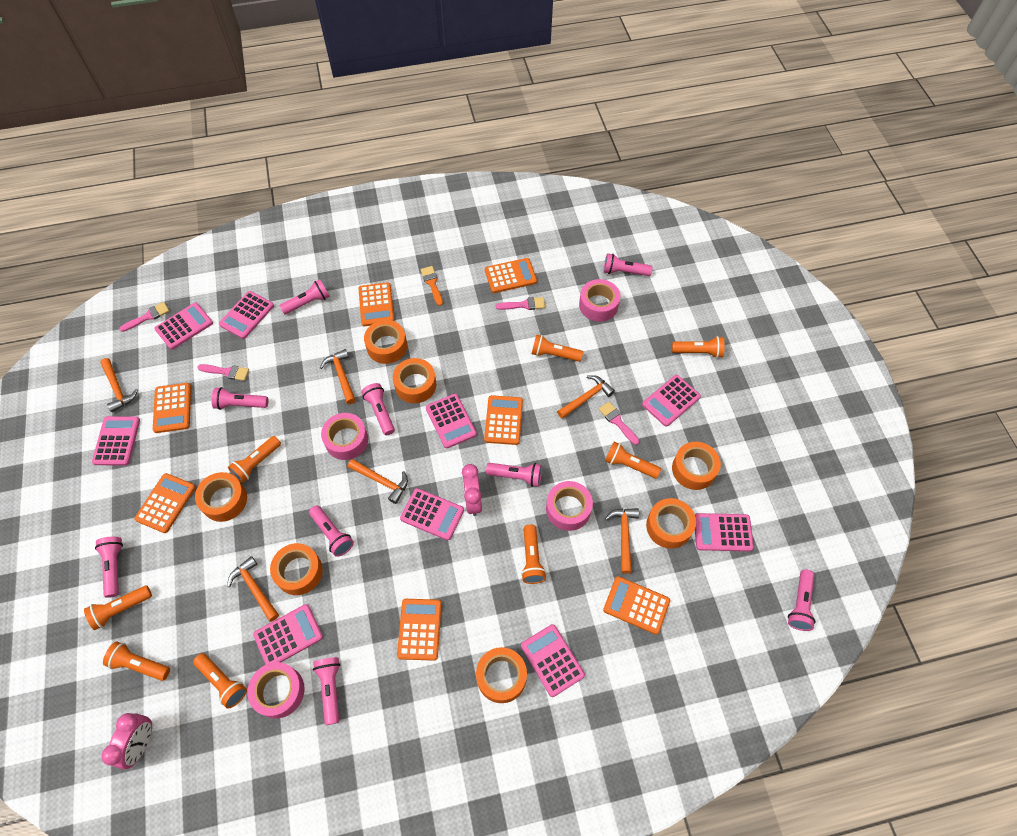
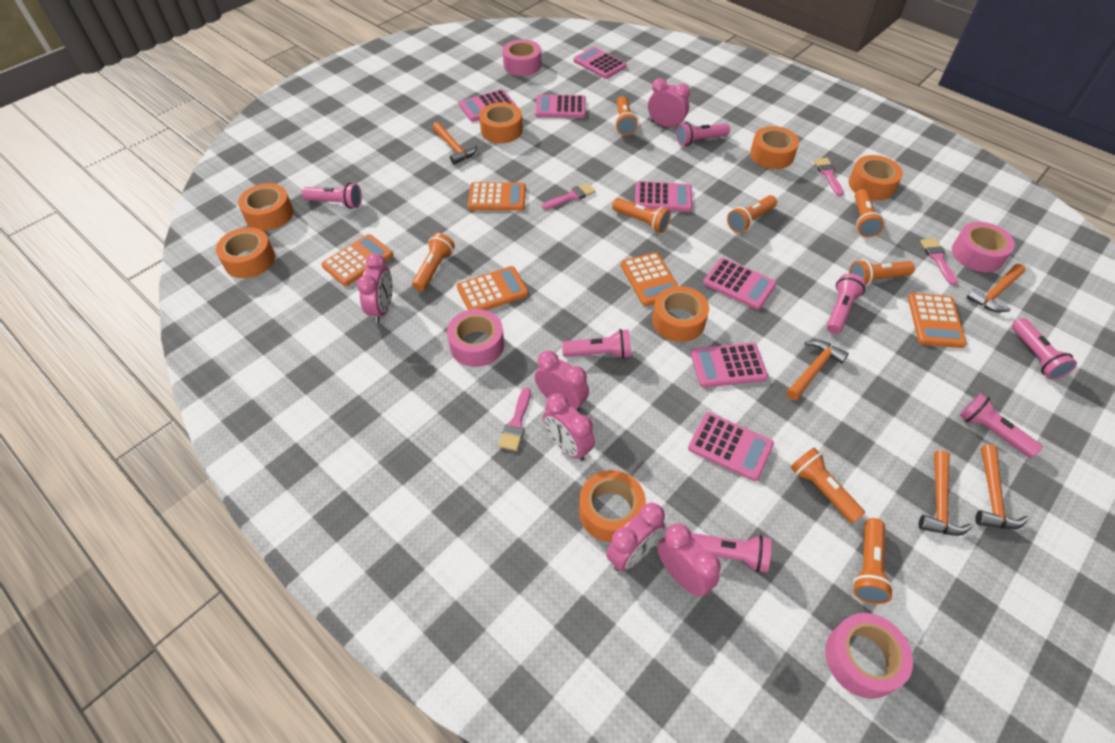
orange brush: 1 -> 0
orange calculator: 7 -> 5
orange hammer: 6 -> 5
pink calculator: 9 -> 7
pink clock: 2 -> 6
pink flashlight: 9 -> 7

